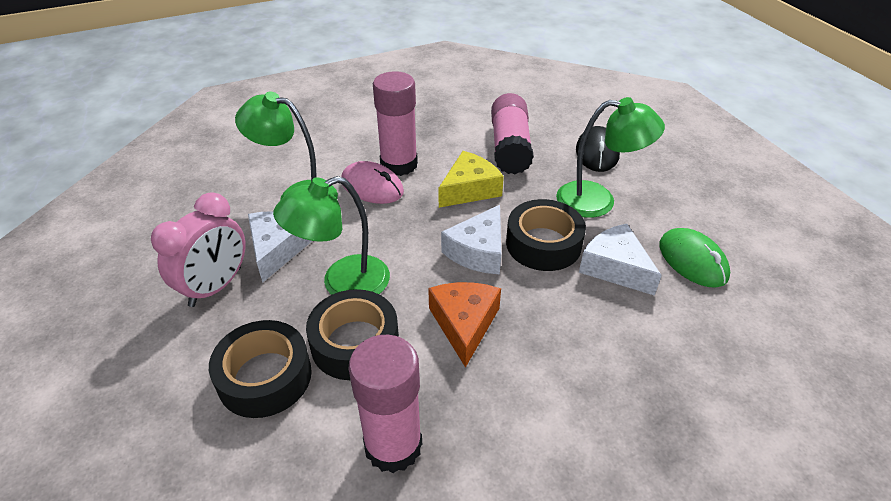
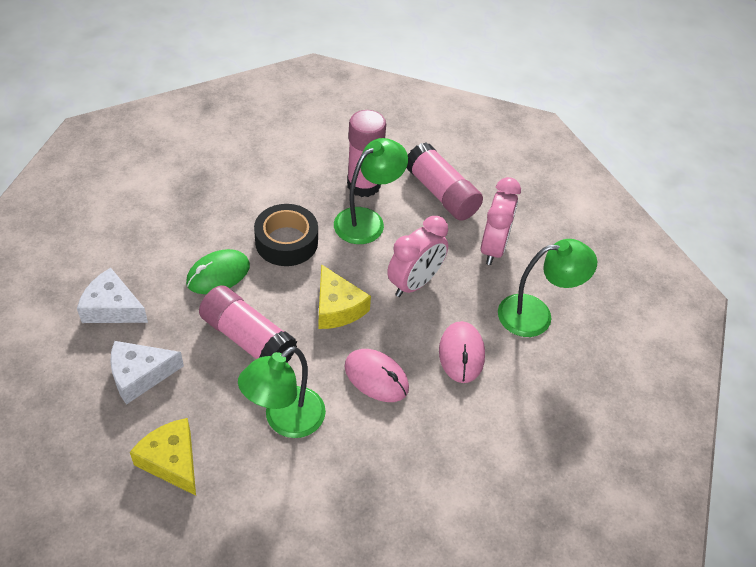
black mouse: 1 -> 0
black tape: 3 -> 1
orange cheese: 1 -> 0
pink clock: 1 -> 2
pink mouse: 1 -> 2
white cheese: 3 -> 2
yellow cheese: 1 -> 2

